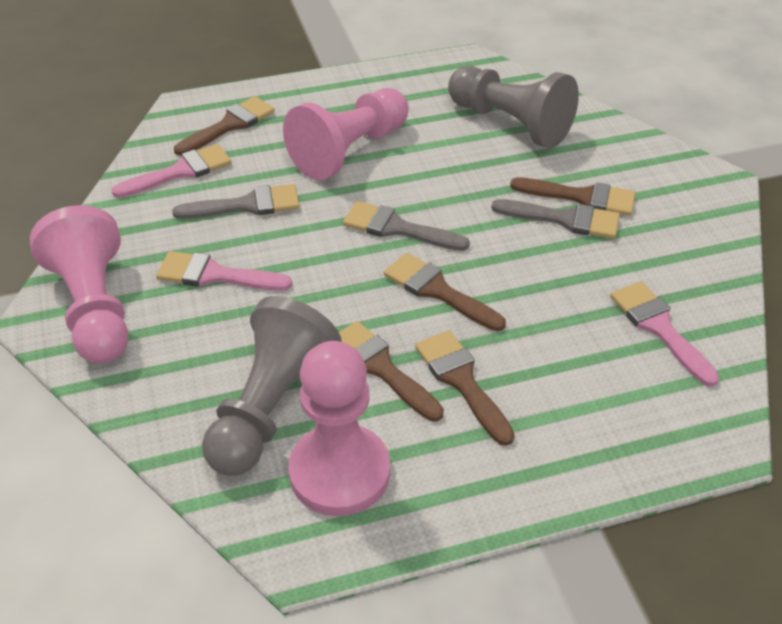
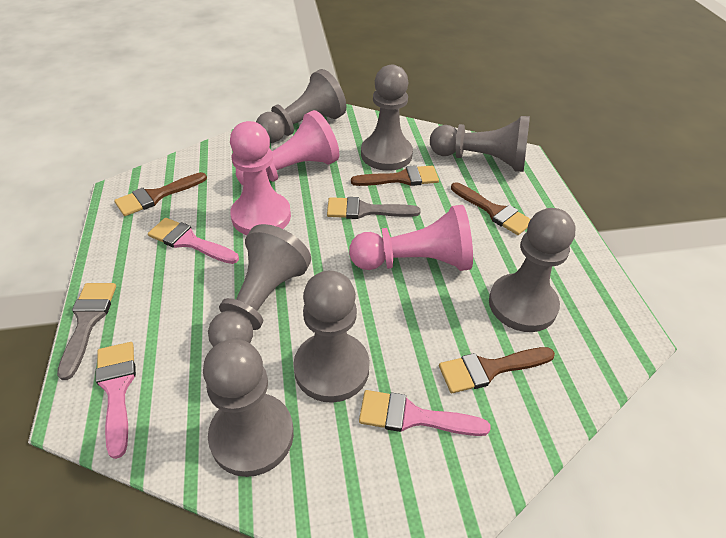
brown brush: 5 -> 4
grey brush: 3 -> 2
grey pawn: 2 -> 7

